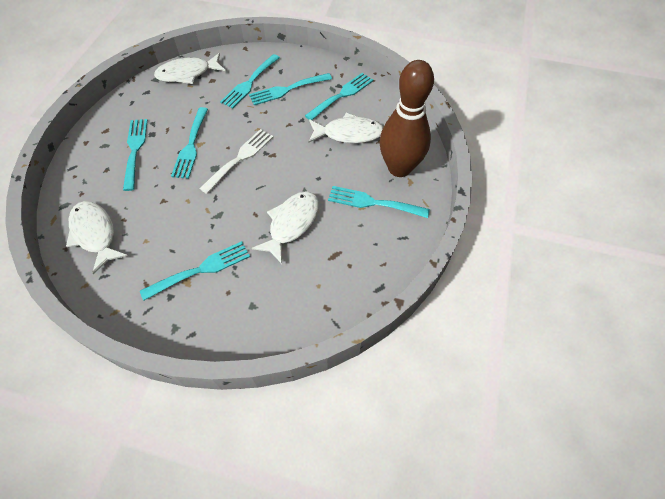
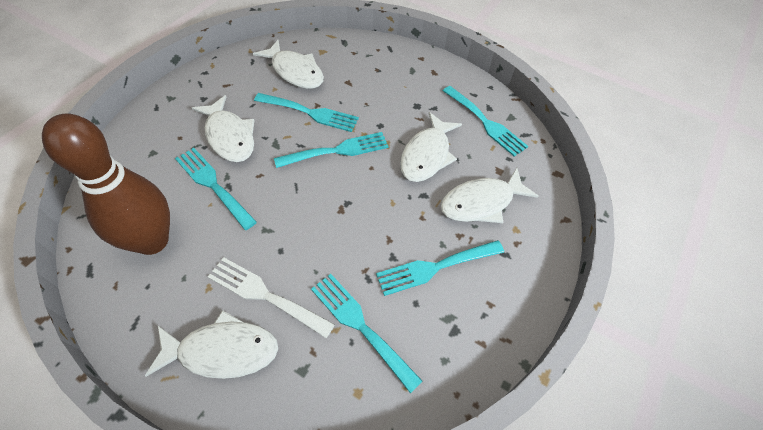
turquoise fork: 7 -> 6
white fish: 4 -> 5

